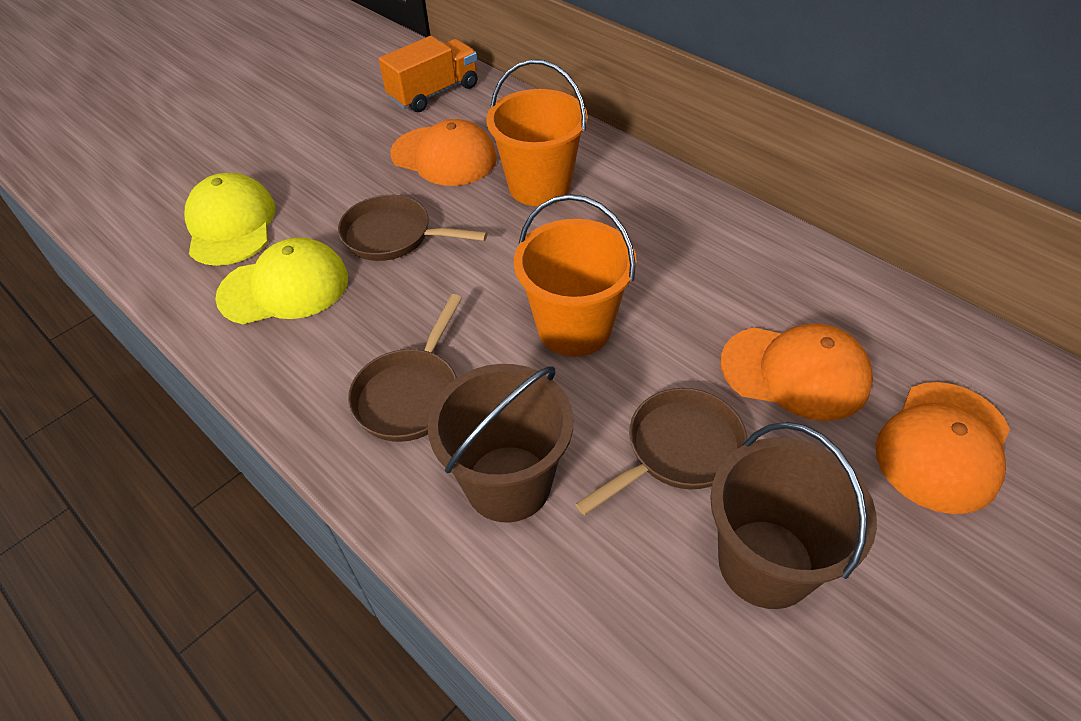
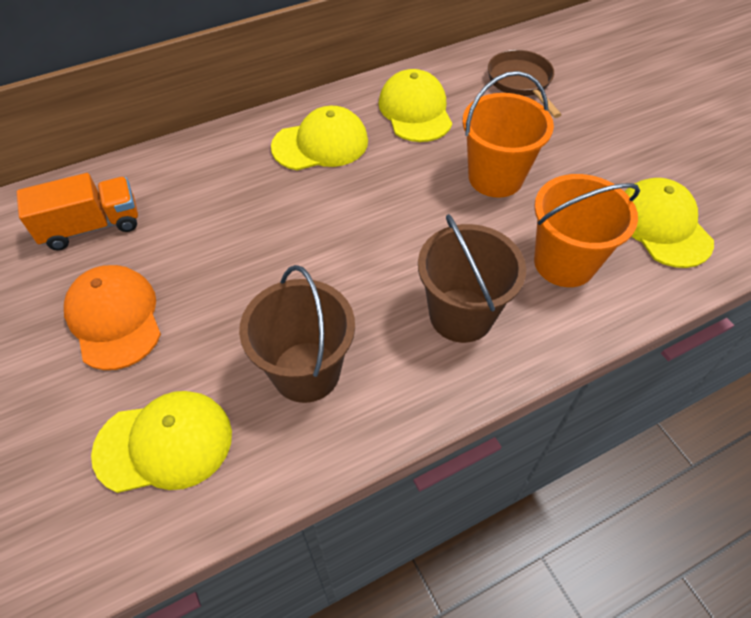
brown pan: 3 -> 1
orange cap: 3 -> 1
yellow cap: 2 -> 4

